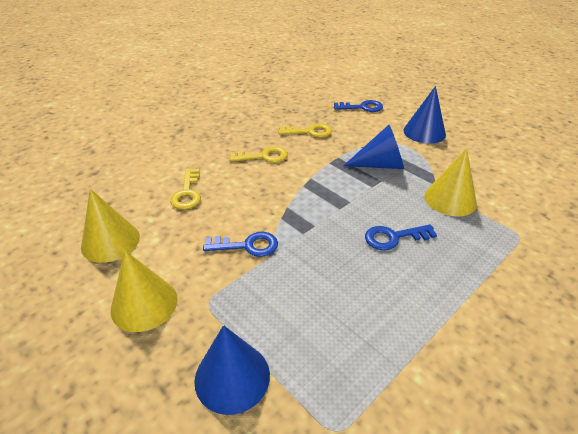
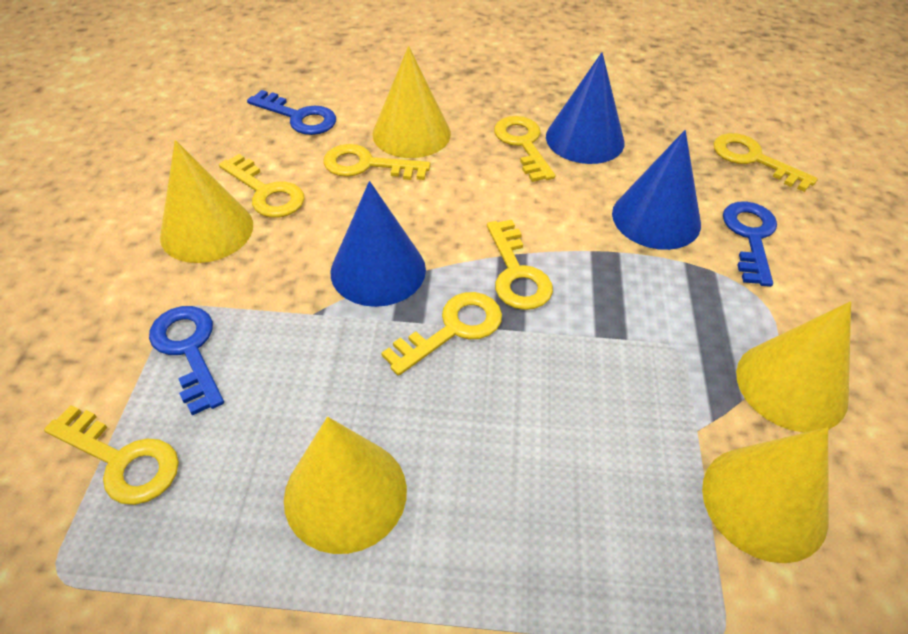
yellow cone: 3 -> 5
yellow key: 3 -> 7

